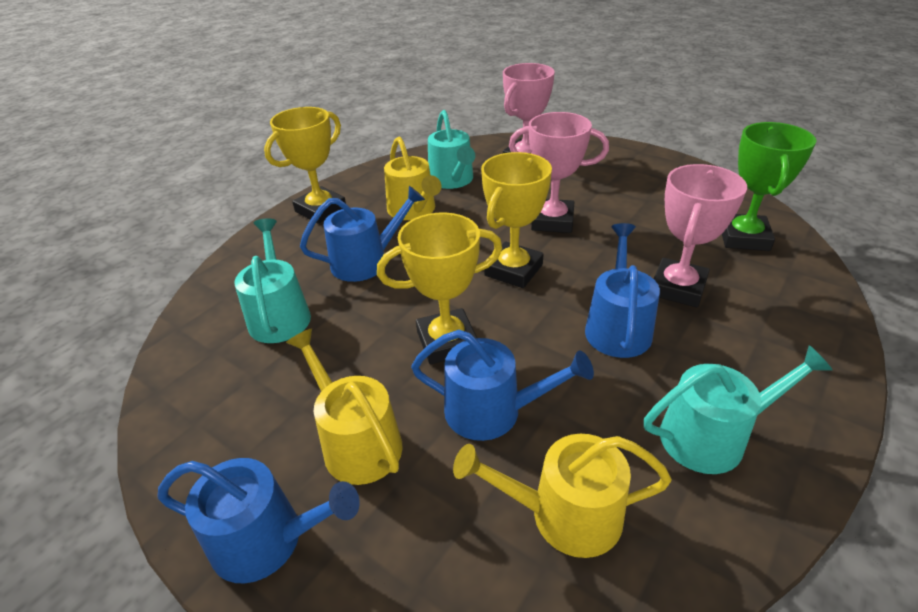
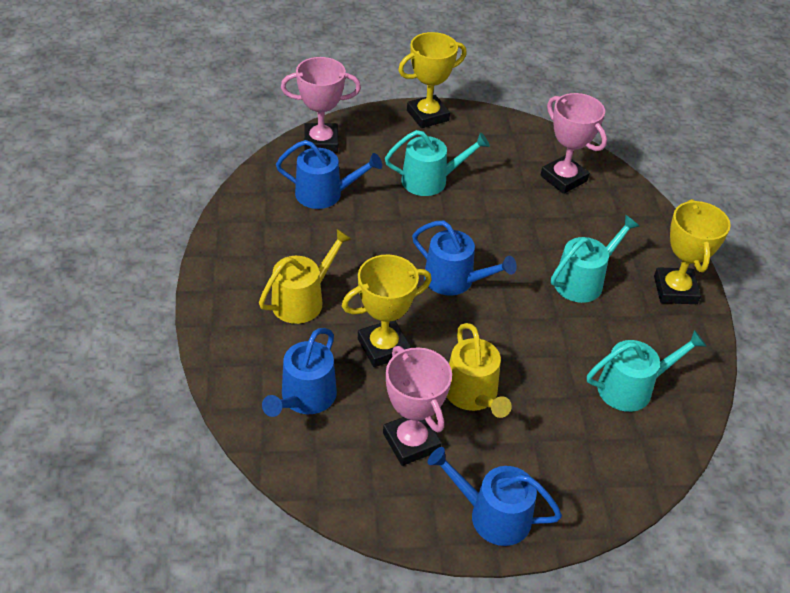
green trophy: 1 -> 0
yellow watering can: 3 -> 2

